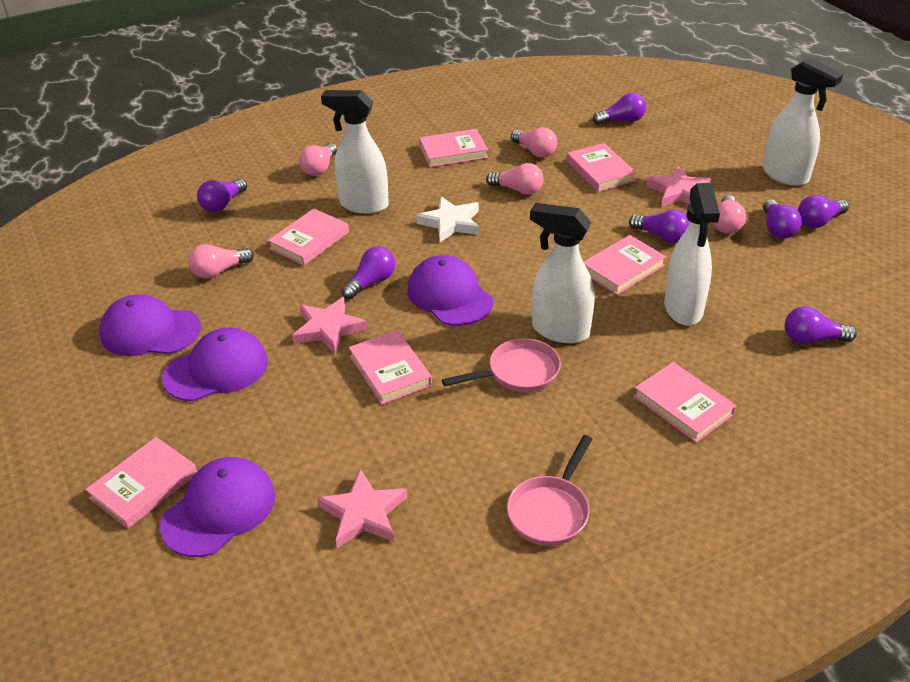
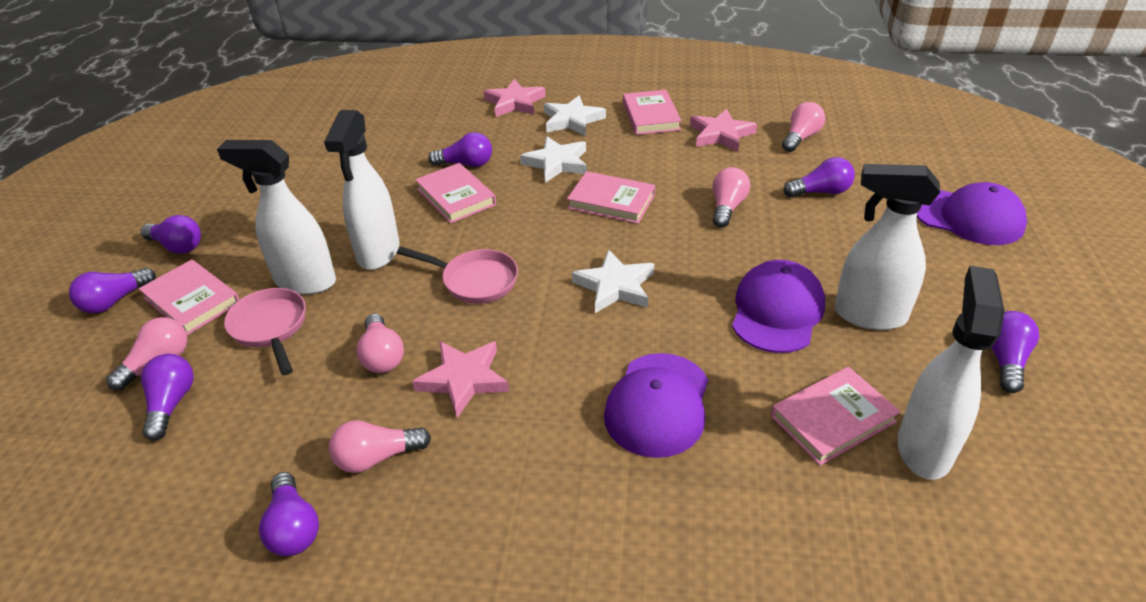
pink book: 7 -> 5
purple cap: 4 -> 3
white star: 1 -> 3

